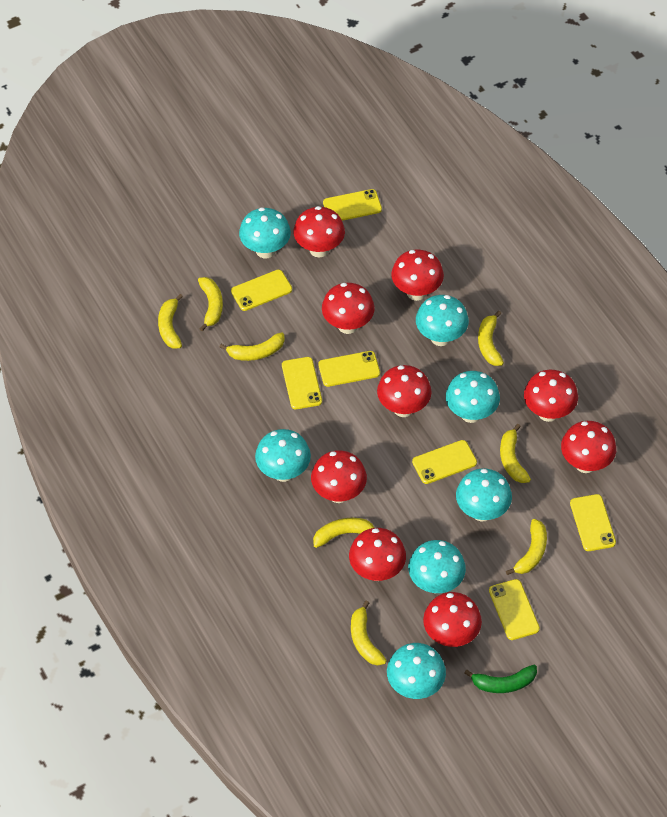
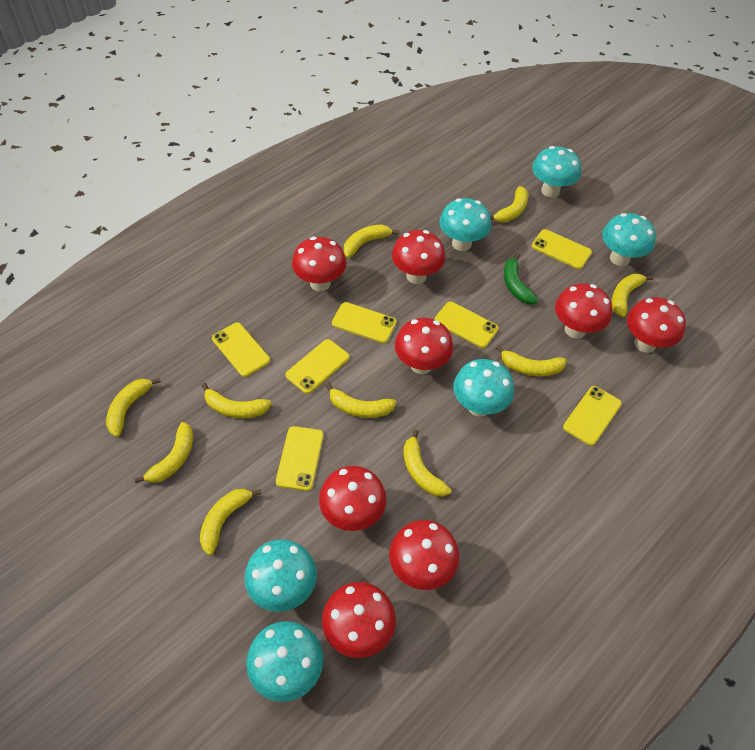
red mushroom: 9 -> 8
turquoise mushroom: 7 -> 6
yellow banana: 8 -> 10

